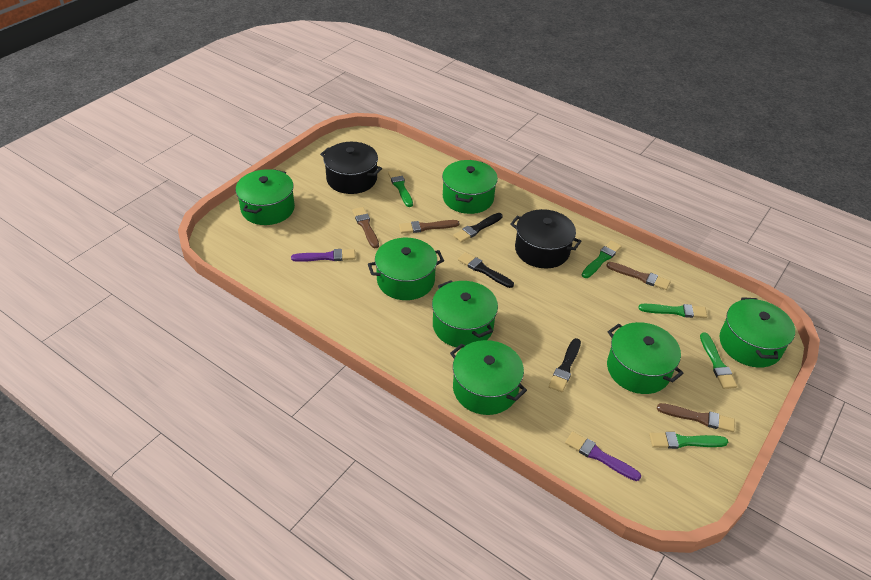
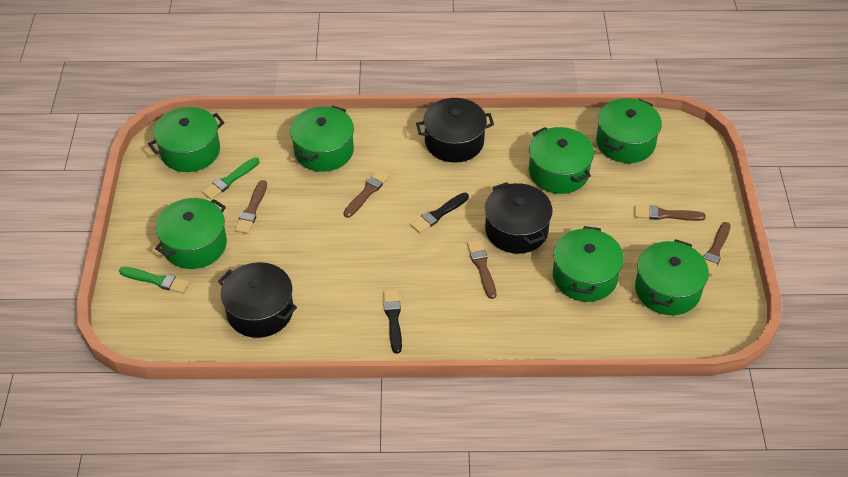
black brush: 3 -> 2
black pot: 2 -> 3
brown brush: 4 -> 5
green brush: 5 -> 2
purple brush: 2 -> 0

